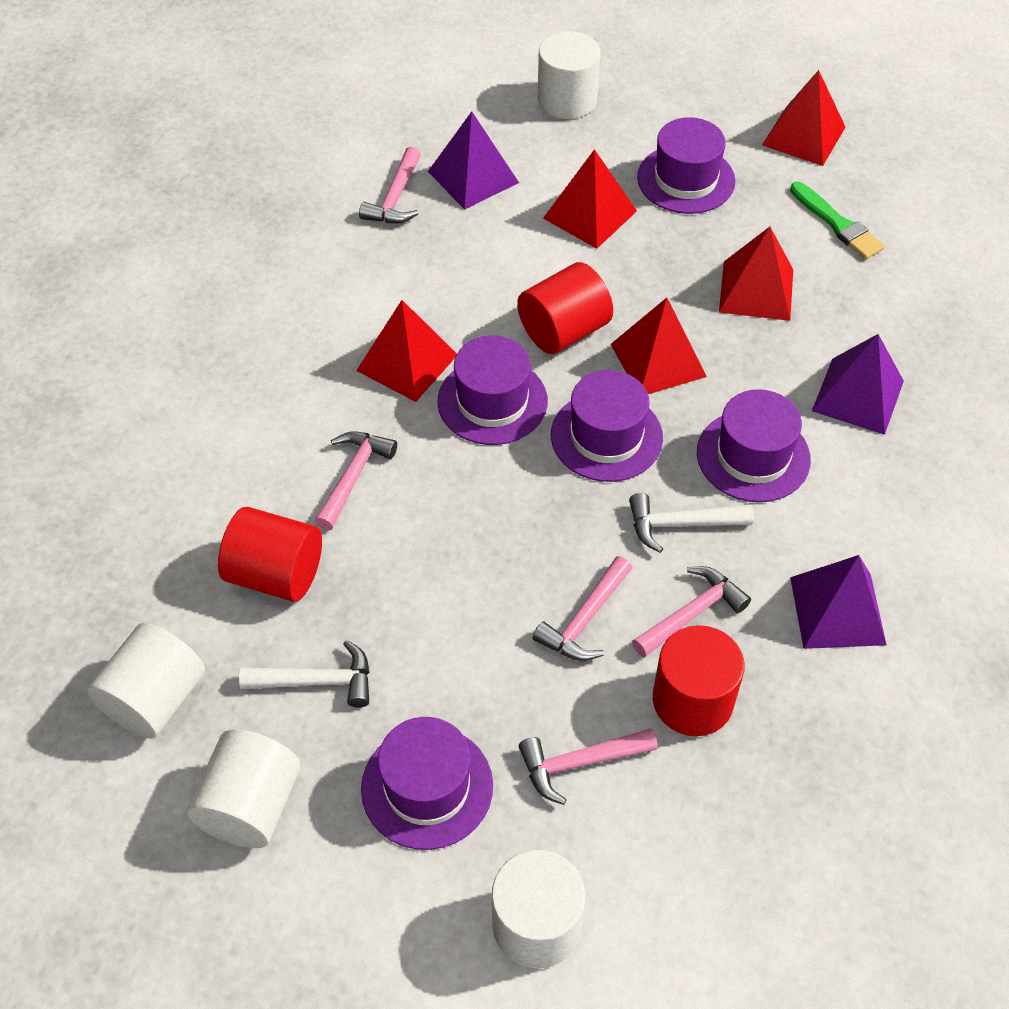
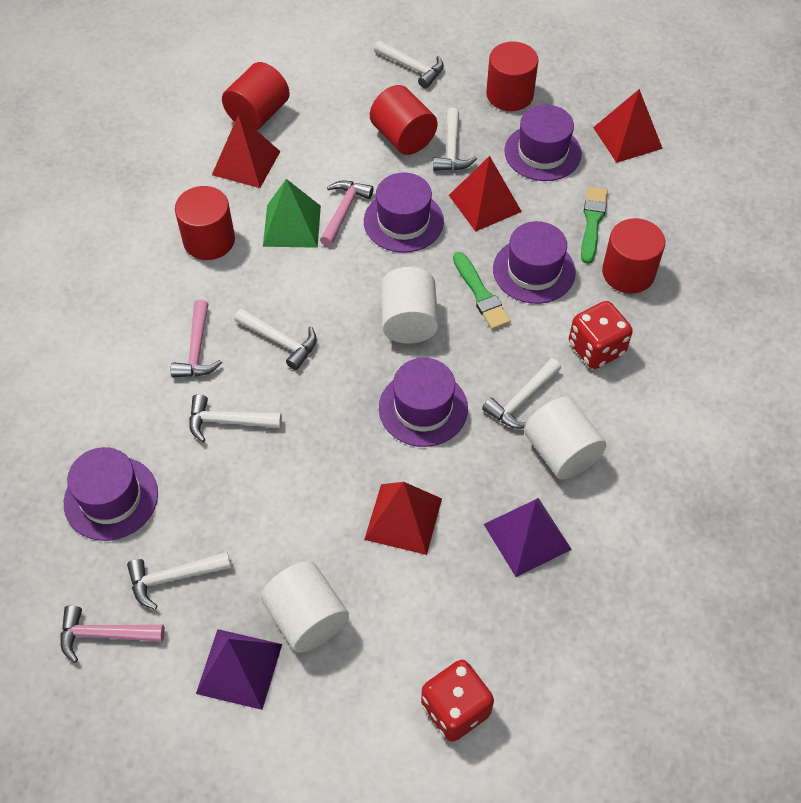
green brush: 1 -> 2
green pyramid: 0 -> 1
pink hammer: 5 -> 3
purple pyramid: 3 -> 2
red cylinder: 3 -> 5
red dice: 0 -> 2
red pyramid: 5 -> 4
white cylinder: 4 -> 3
white hammer: 2 -> 6

